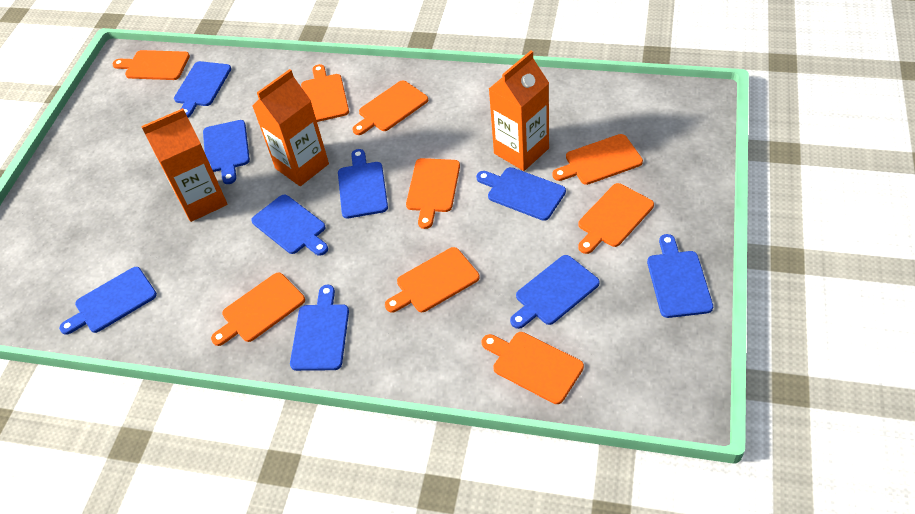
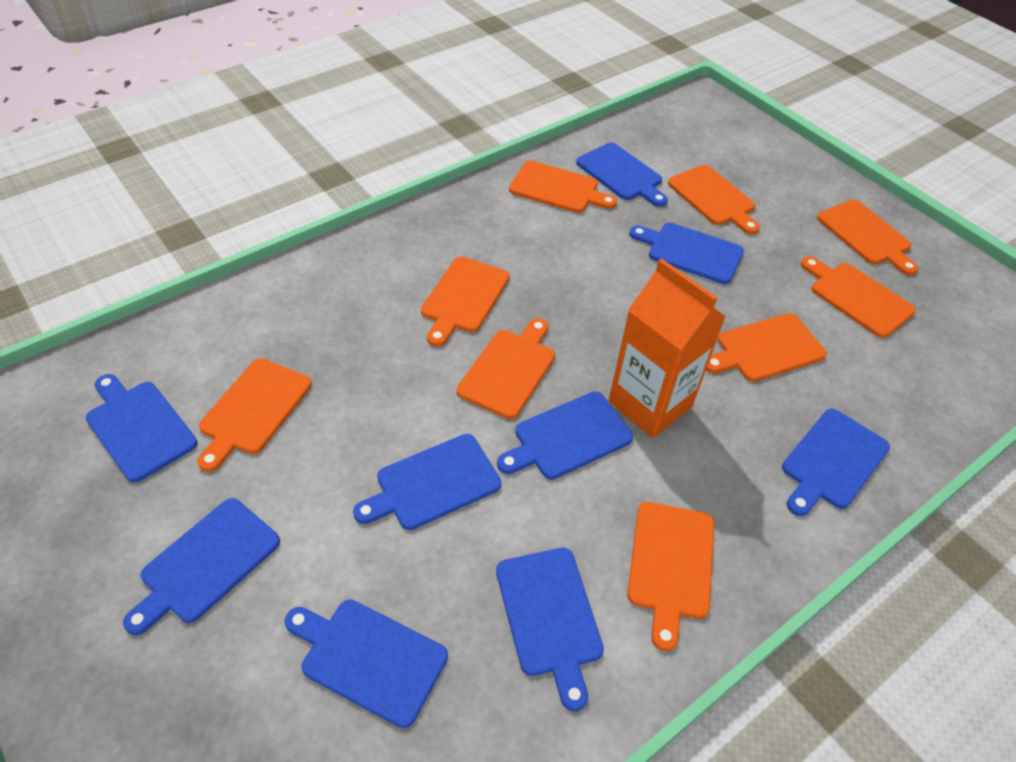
orange carton: 3 -> 1

